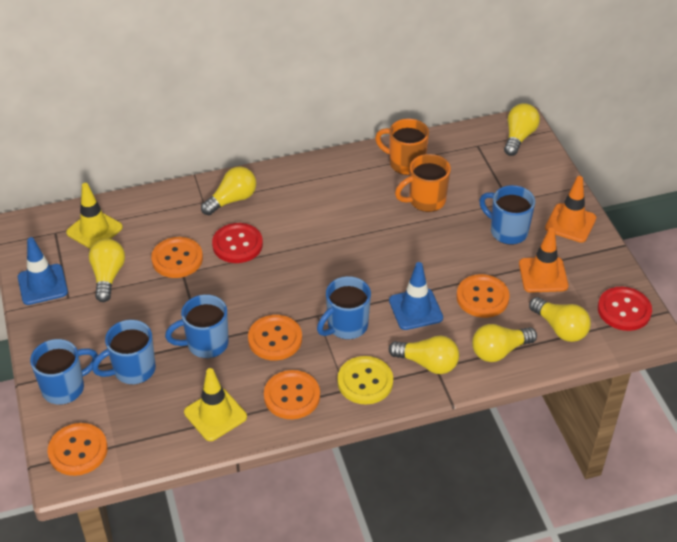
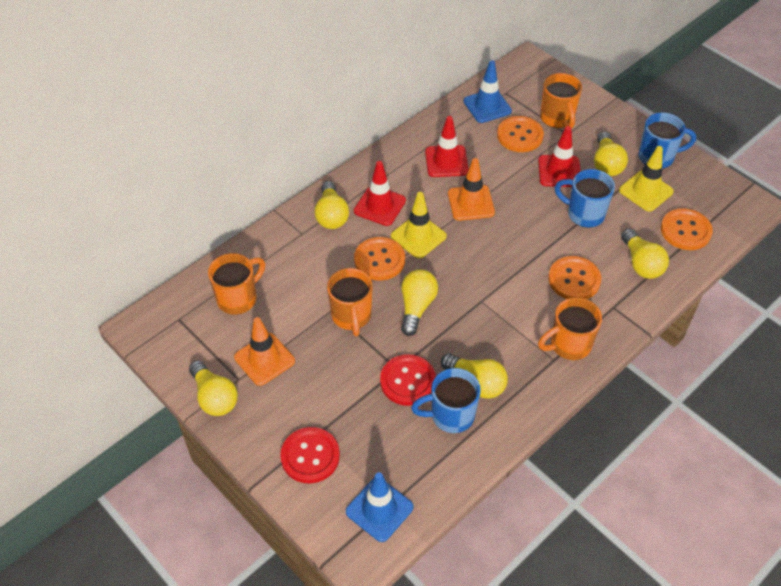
blue mug: 5 -> 3
orange button: 5 -> 4
orange mug: 2 -> 4
red traffic cone: 0 -> 3
yellow button: 1 -> 0

